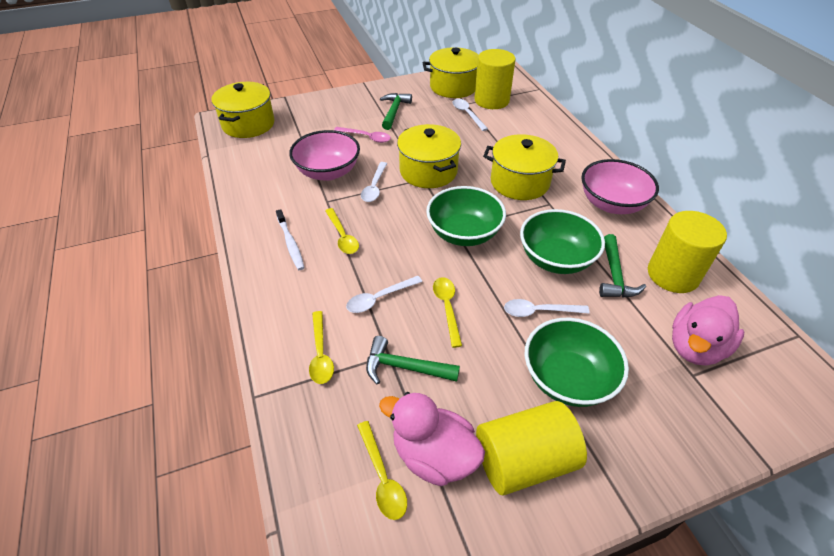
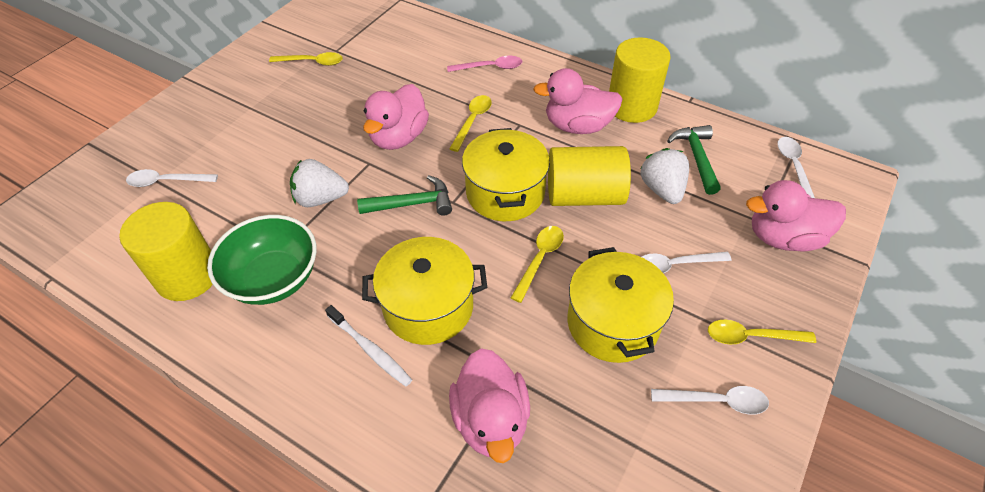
green bowl: 3 -> 1
green hammer: 3 -> 2
pink bowl: 2 -> 0
pink duck: 2 -> 4
white strawberry: 0 -> 2
yellow pot: 4 -> 3

